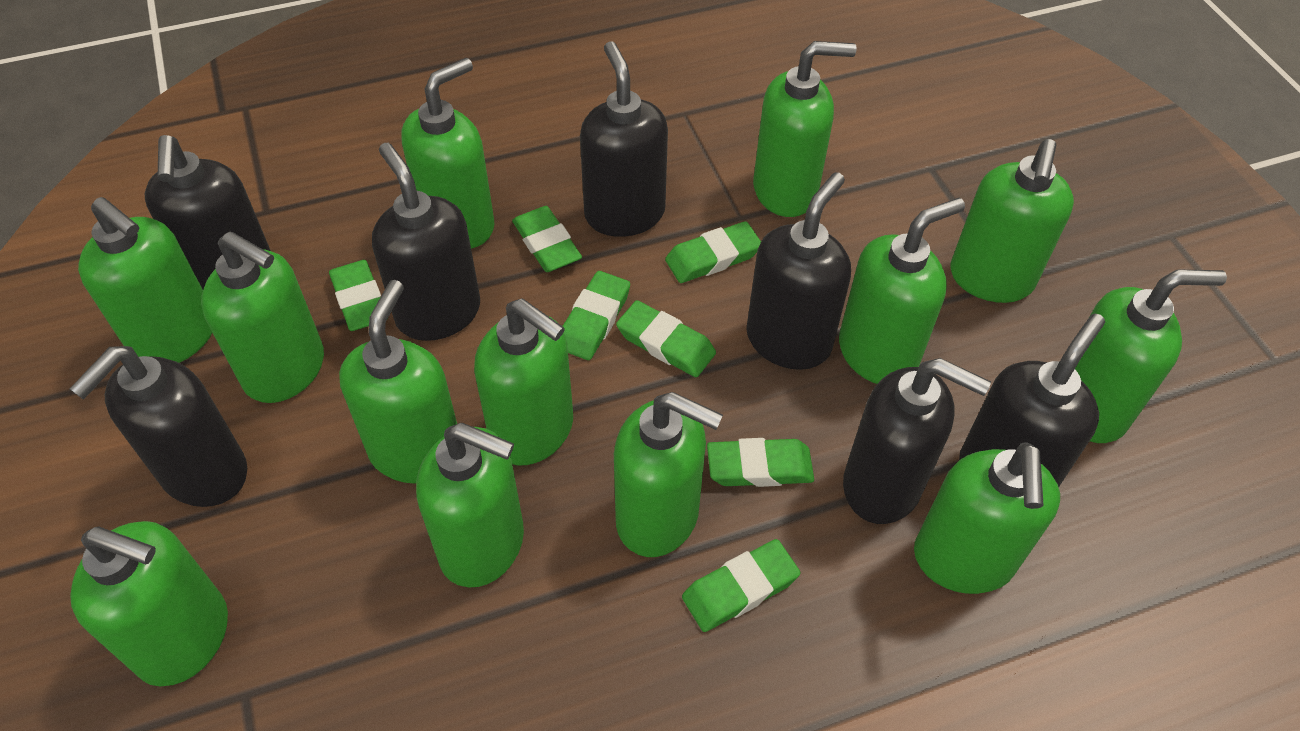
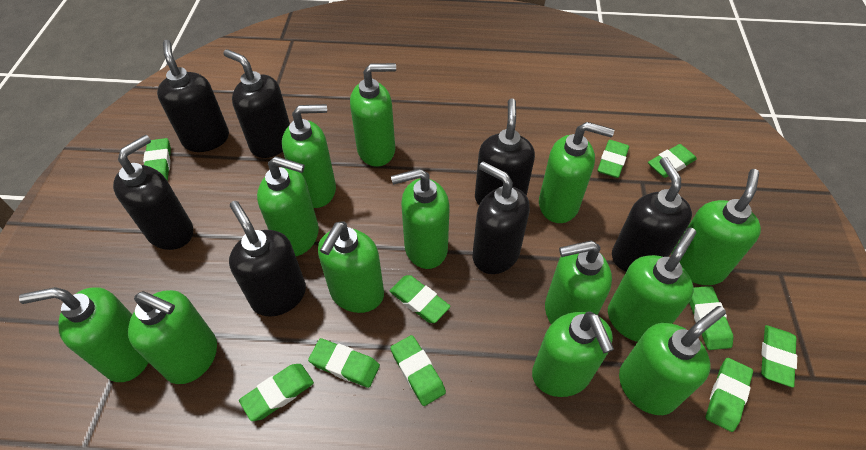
green eraser: 7 -> 10

